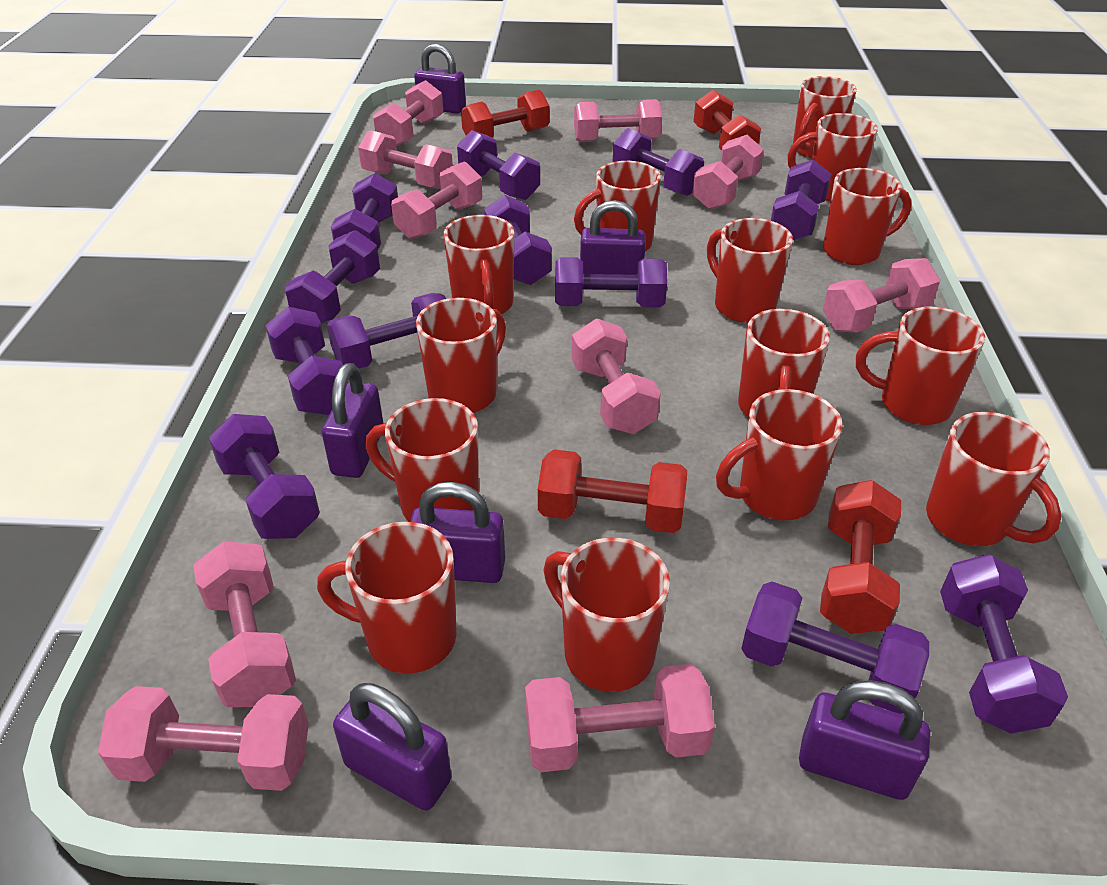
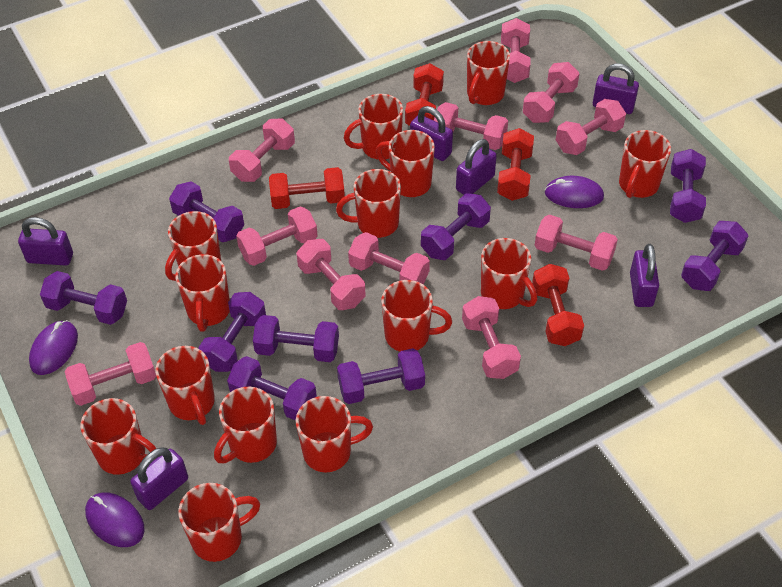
pink dumbbell: 10 -> 11
purple dumbbell: 12 -> 9
purple mouse: 0 -> 3

